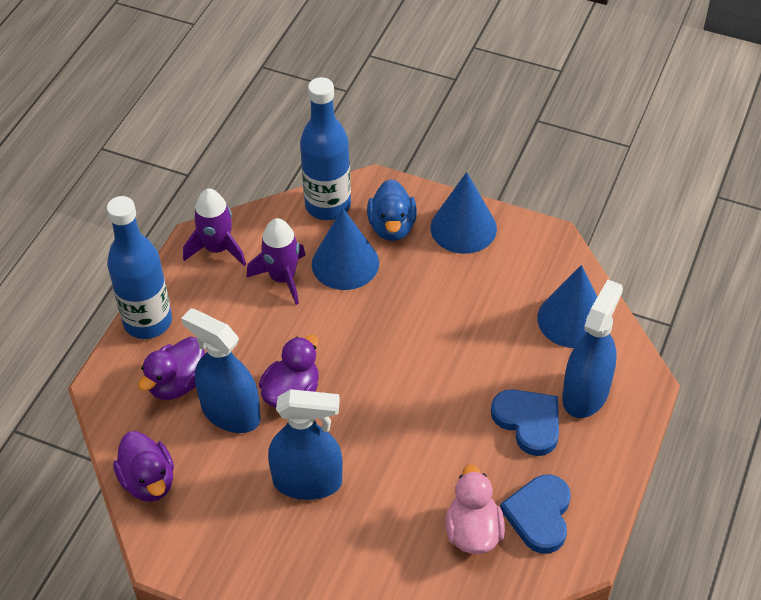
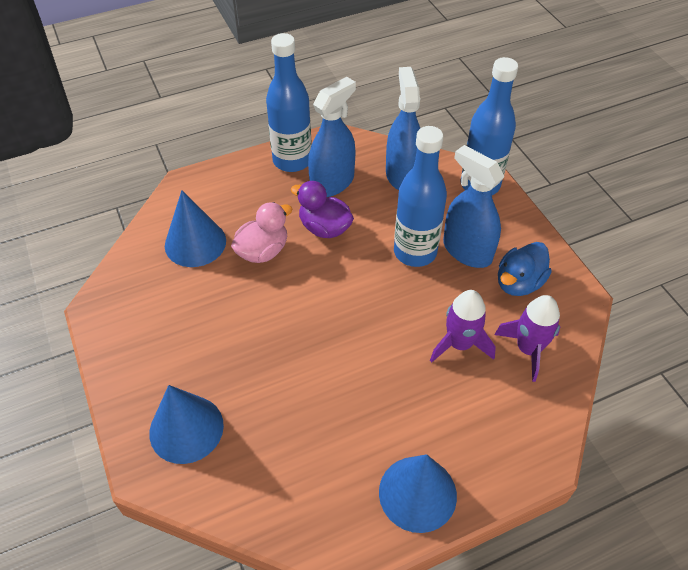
blue bottle: 2 -> 3
blue heart: 2 -> 0
purple duck: 3 -> 1

